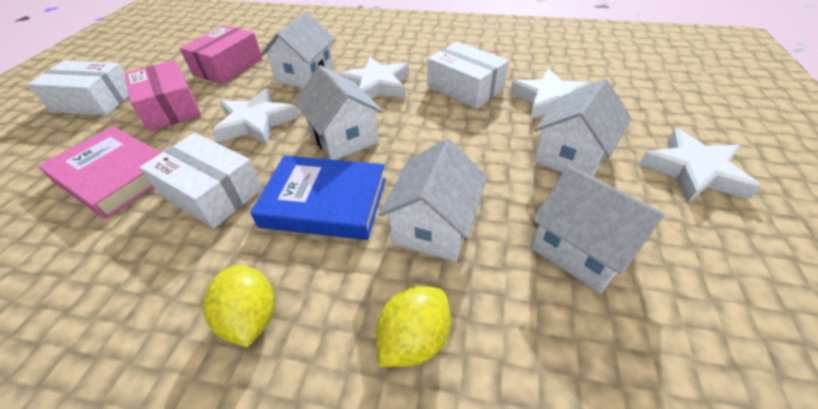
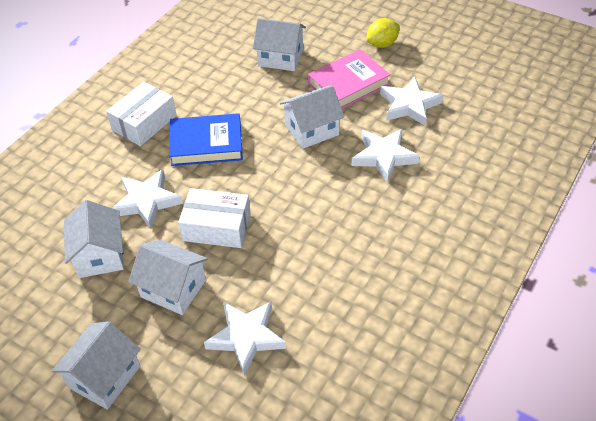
pink box: 2 -> 0
white box: 3 -> 2
yellow lemon: 2 -> 1

